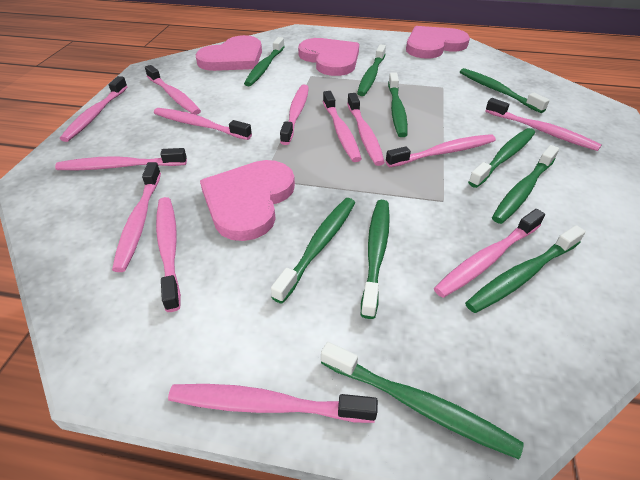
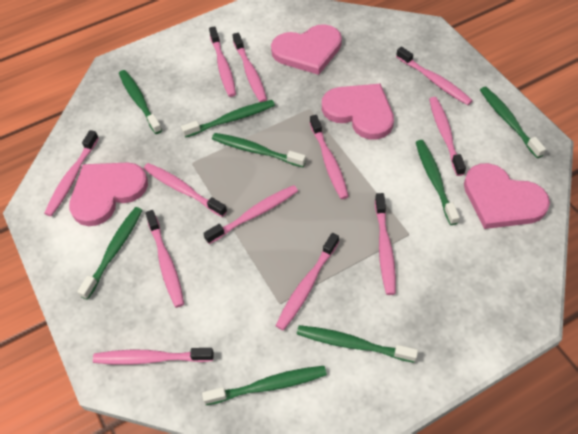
green toothbrush: 10 -> 8
pink toothbrush: 13 -> 12

